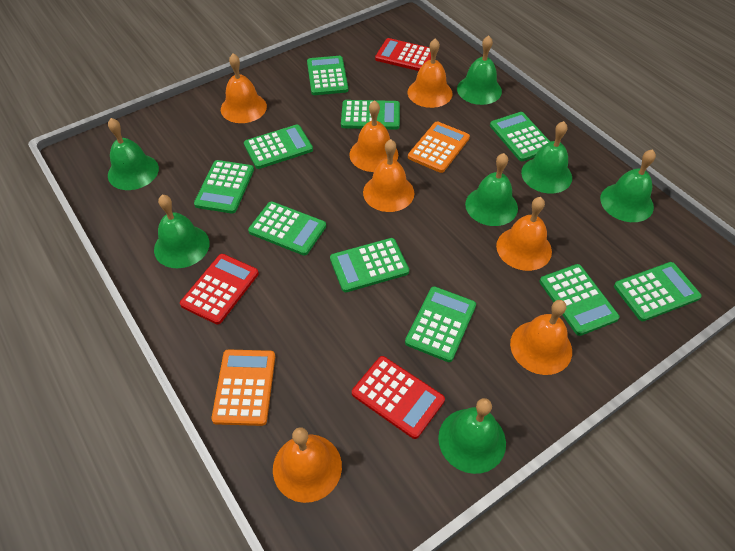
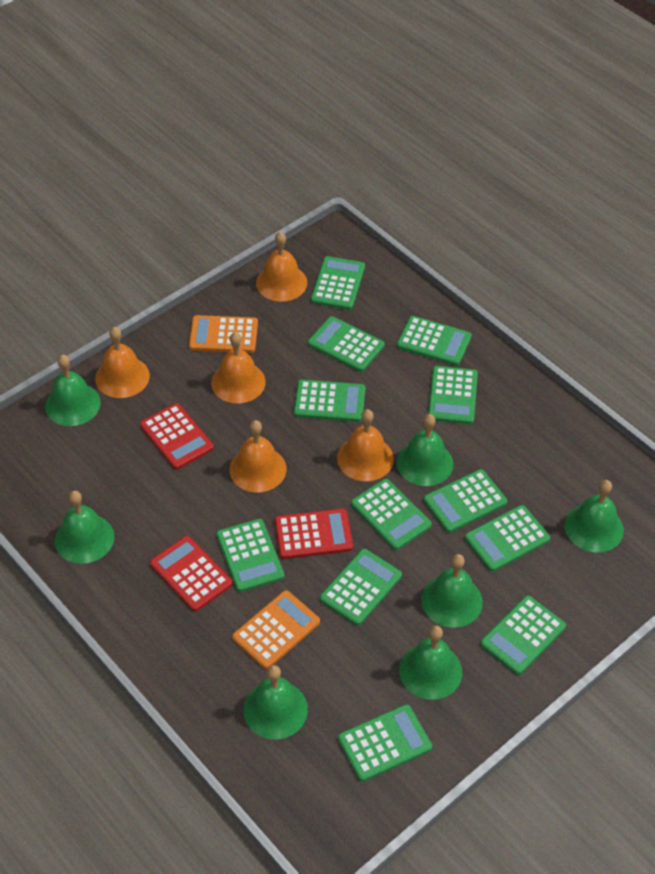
green calculator: 10 -> 12
orange bell: 7 -> 5

